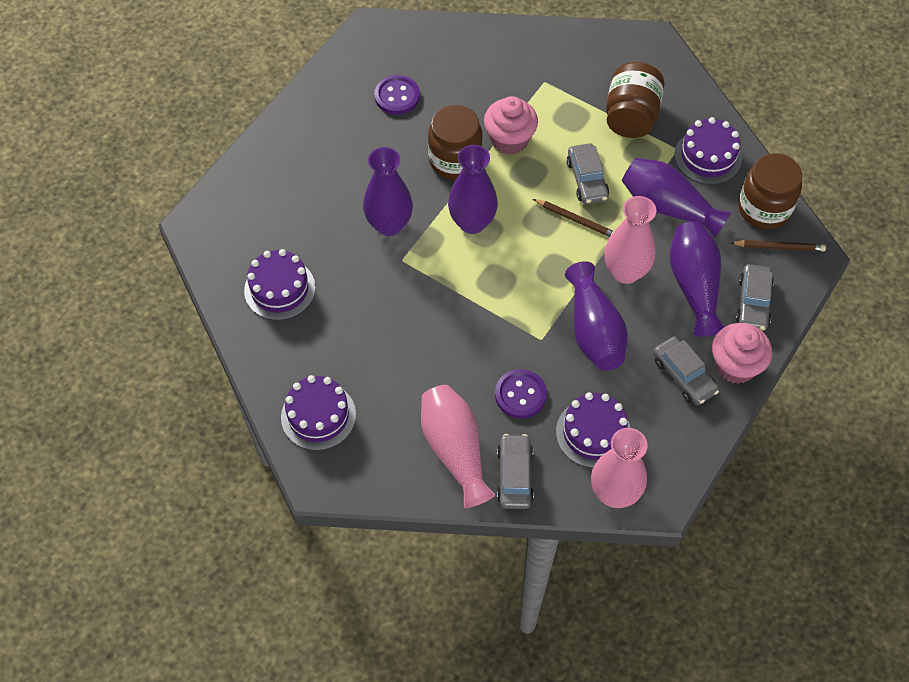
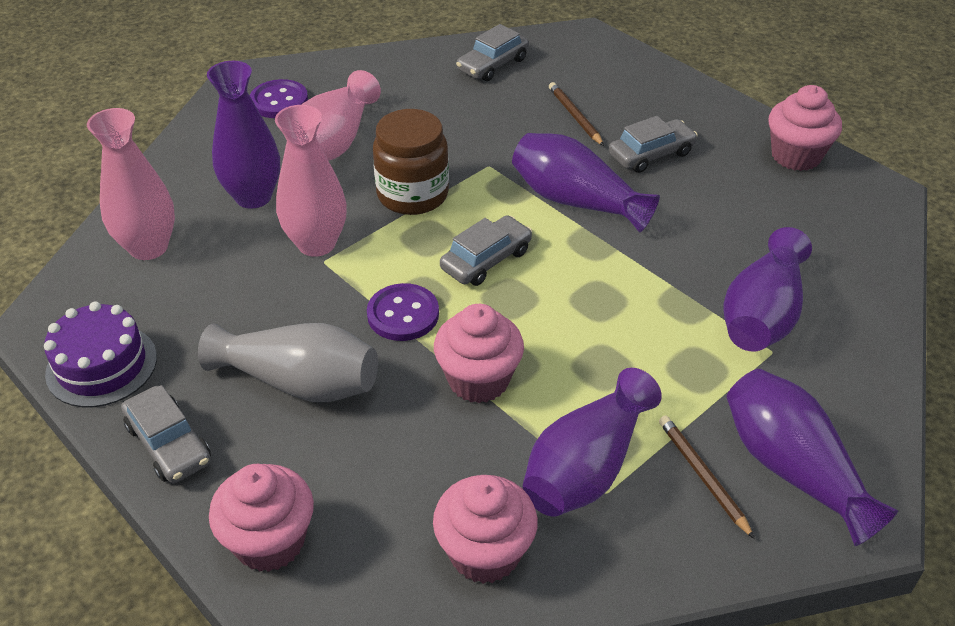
brown jar: 3 -> 1
grey vase: 0 -> 1
pink cupcake: 2 -> 4
purple cake: 4 -> 1

